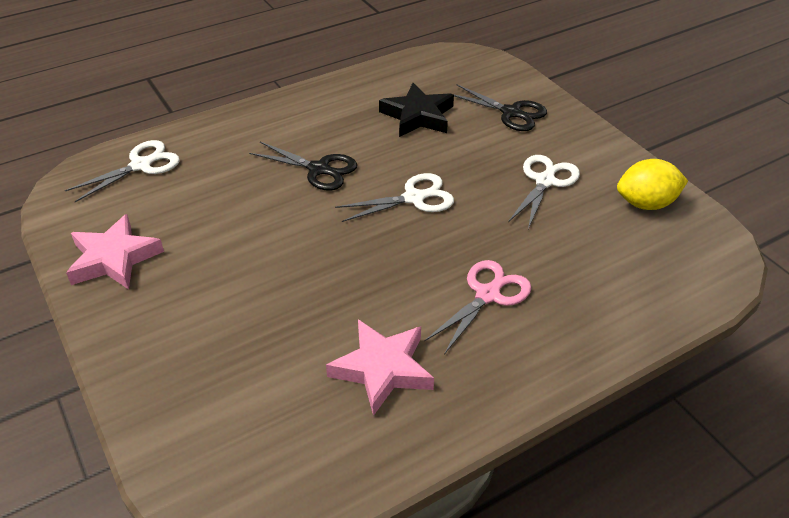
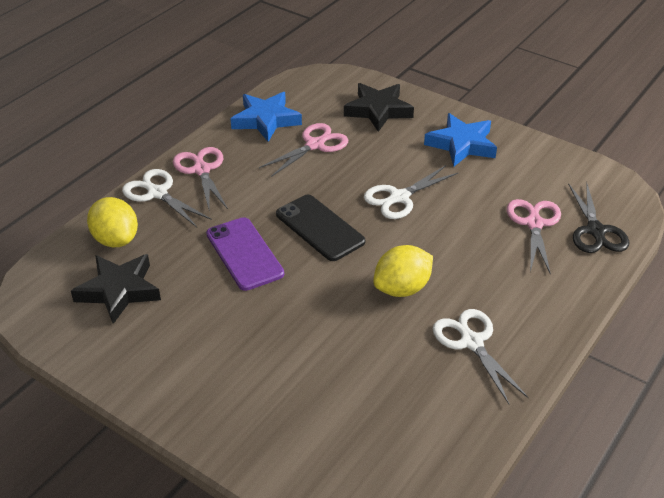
black phone: 0 -> 1
black scissors: 2 -> 1
black star: 1 -> 2
blue star: 0 -> 2
pink scissors: 1 -> 3
pink star: 2 -> 0
purple phone: 0 -> 1
yellow lemon: 1 -> 2

